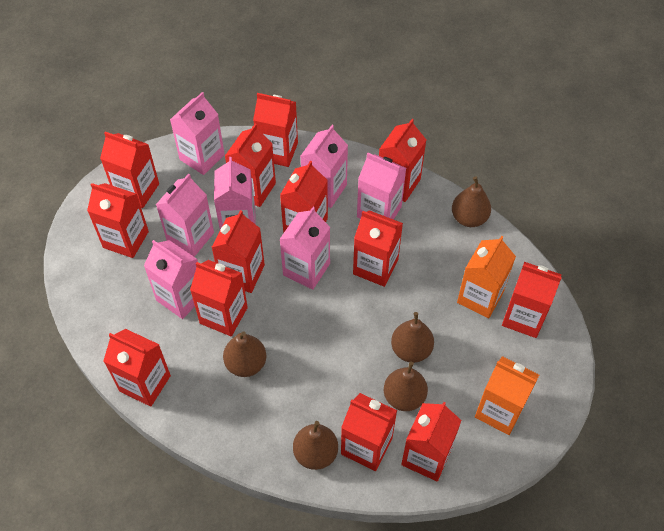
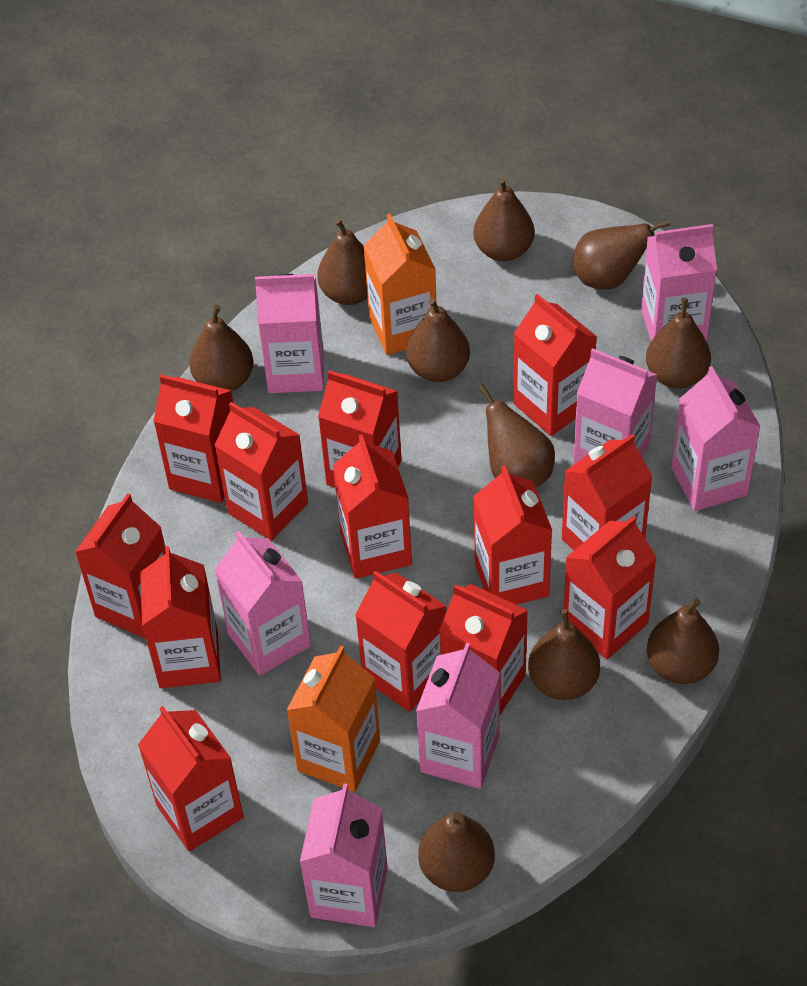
brown pear: 5 -> 10

